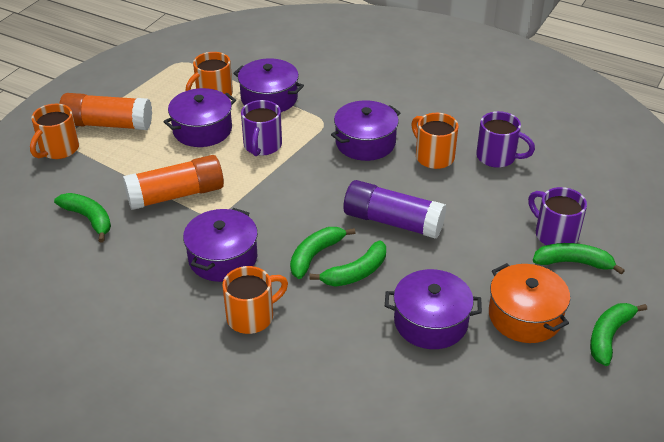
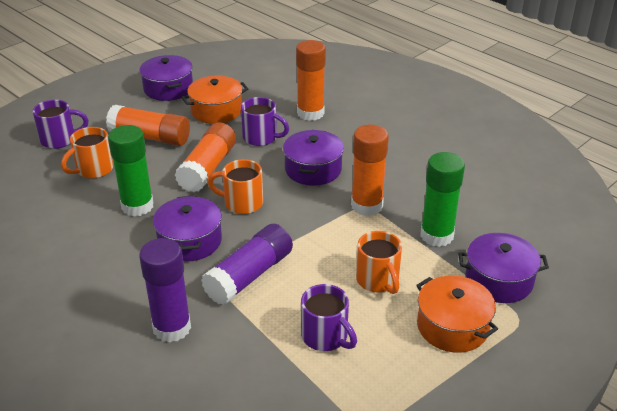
green banana: 5 -> 0
green glue stick: 0 -> 2
orange glue stick: 2 -> 4
orange mug: 4 -> 3
orange pot: 1 -> 2
purple glue stick: 1 -> 2
purple pot: 5 -> 4

